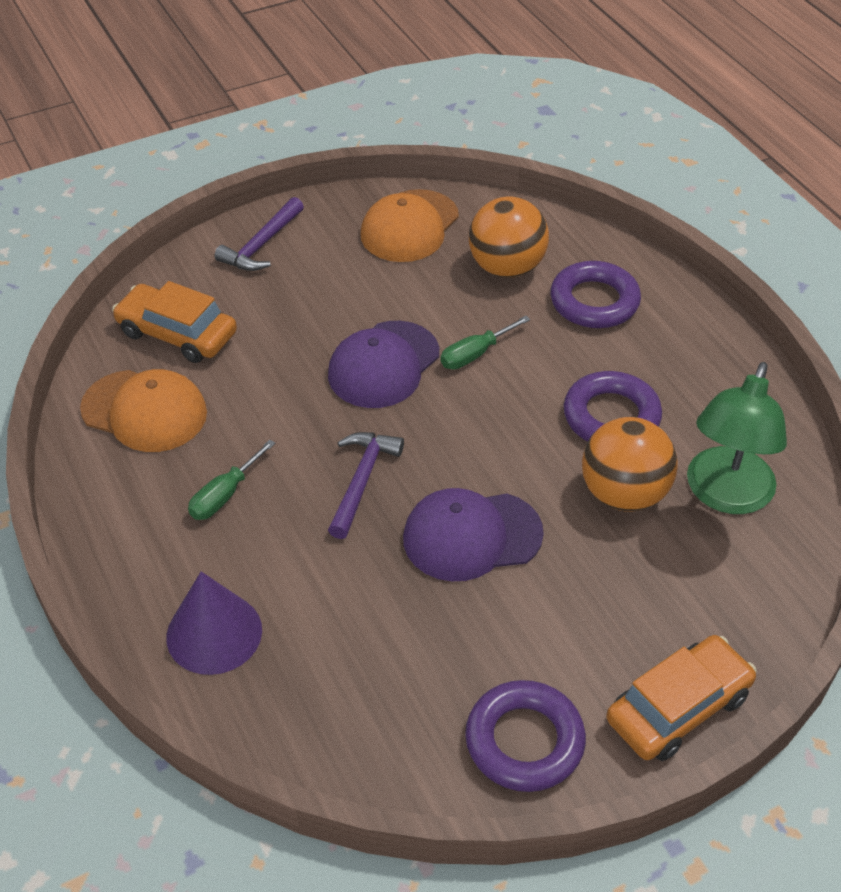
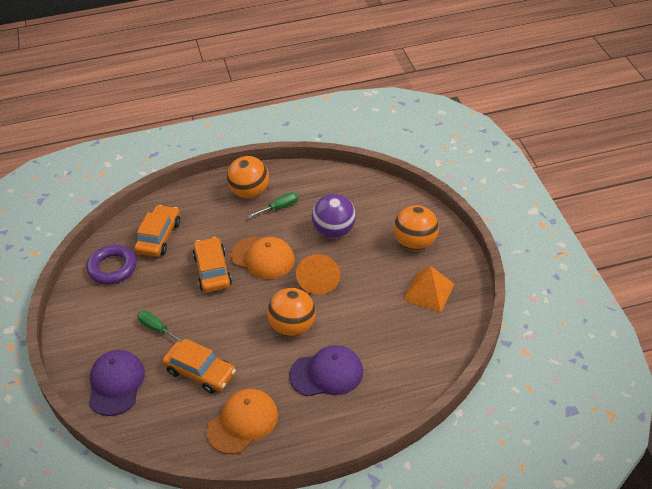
green lamp: 1 -> 0
orange ball: 2 -> 3
orange car: 2 -> 3
orange cone: 0 -> 1
orange pyramid: 0 -> 1
purple ball: 0 -> 1
purple cone: 1 -> 0
purple hammer: 2 -> 0
purple ring: 3 -> 1

